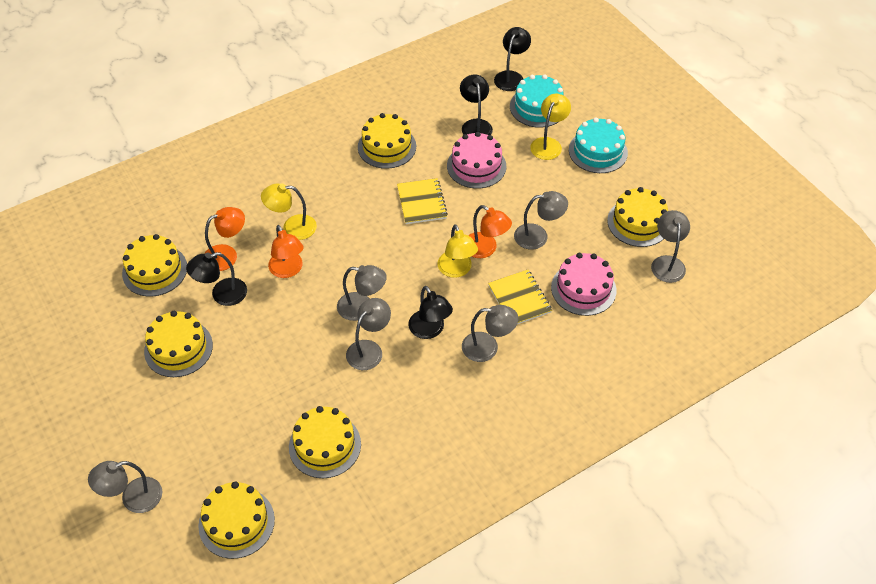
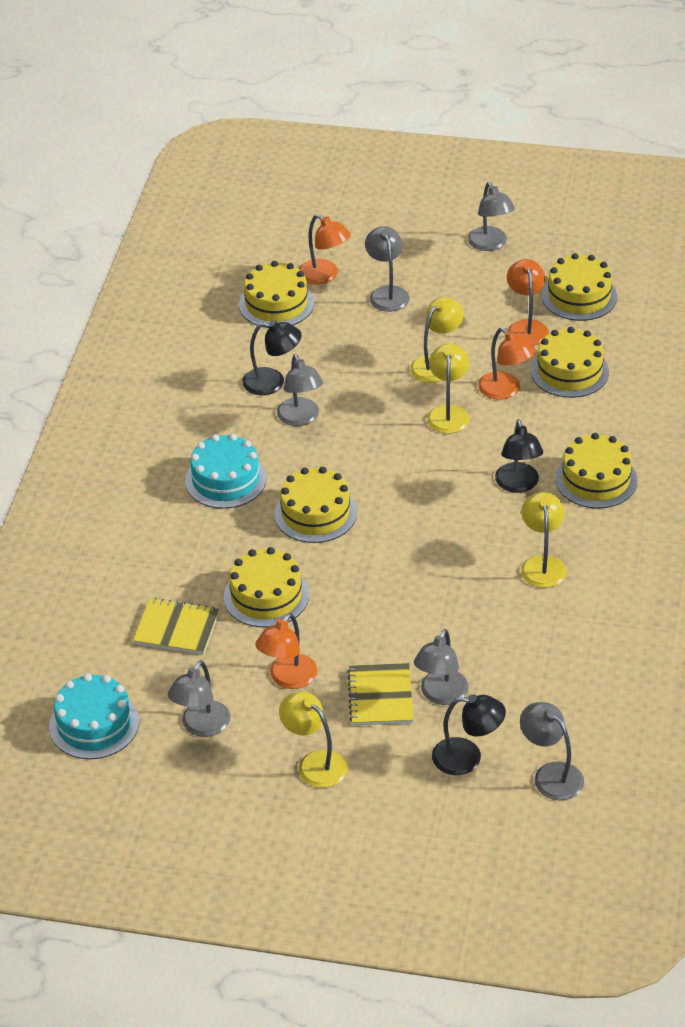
black lamp: 4 -> 3
orange lamp: 3 -> 4
pink cake: 2 -> 0
yellow lamp: 3 -> 4

